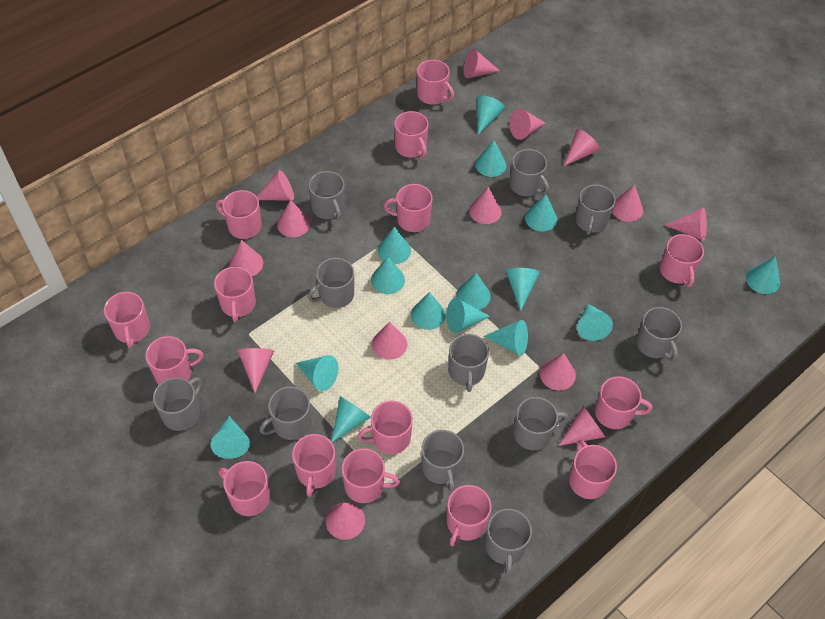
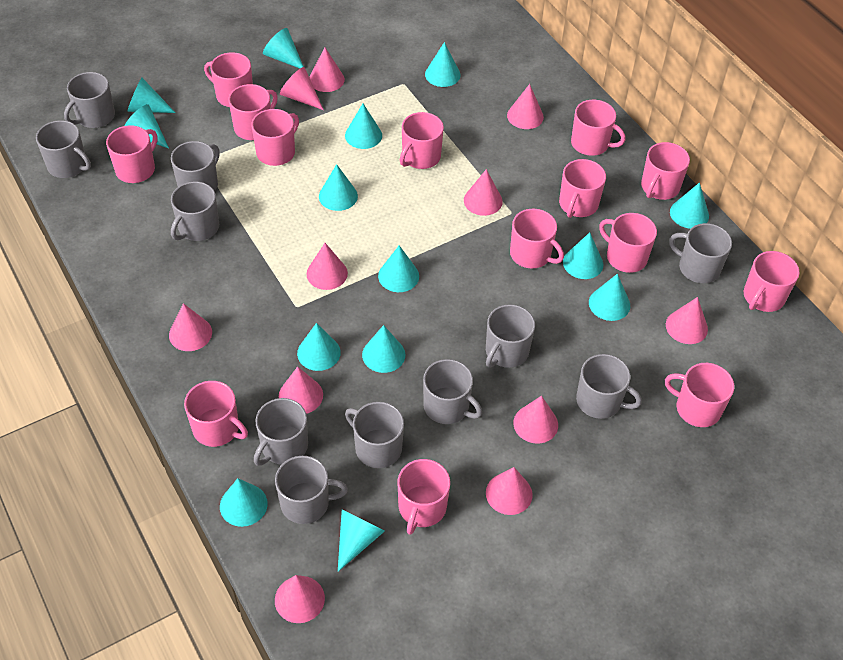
pink cone: 14 -> 11
pink mug: 15 -> 14
turquoise cone: 15 -> 14

